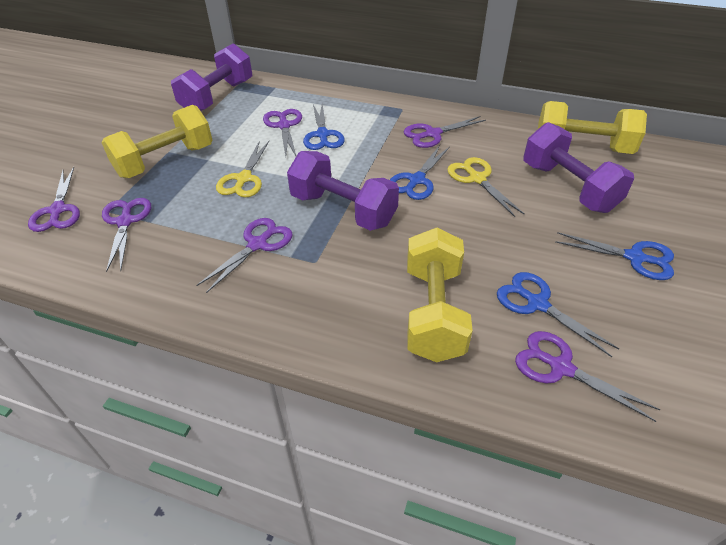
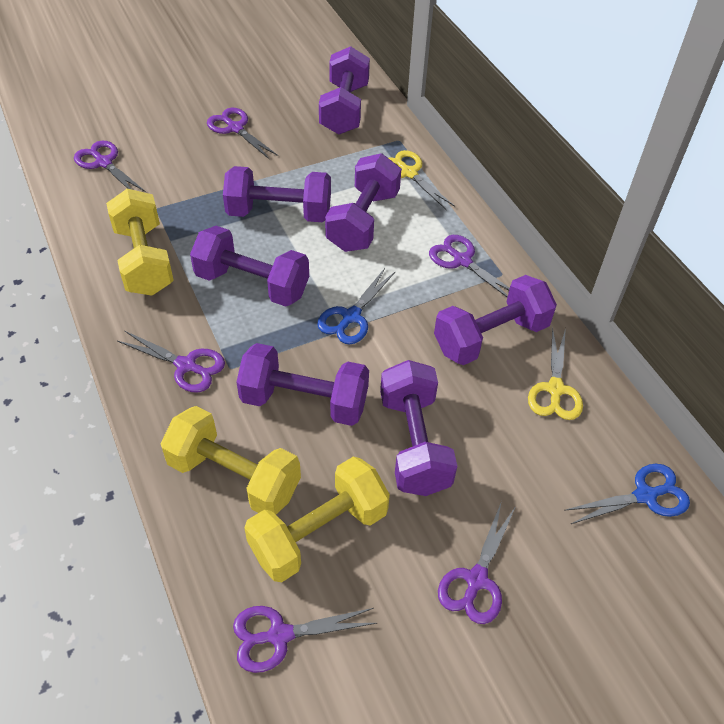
blue scissors: 4 -> 2
purple dumbbell: 3 -> 7

